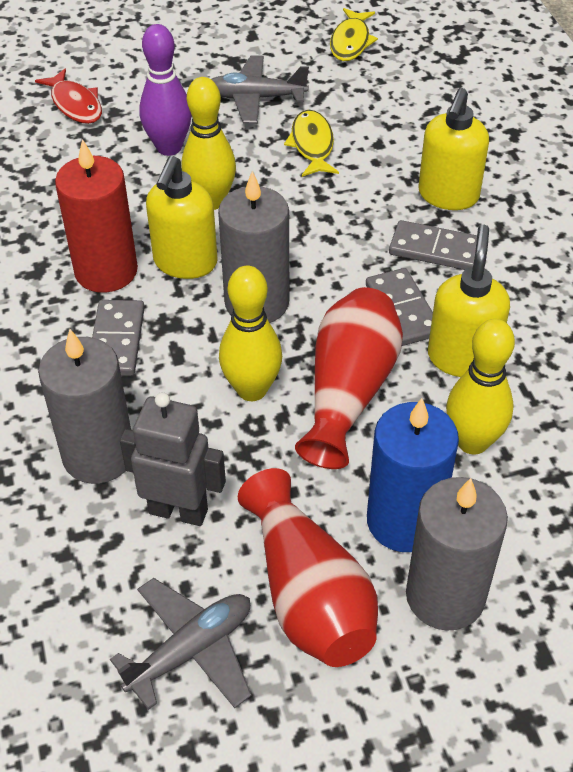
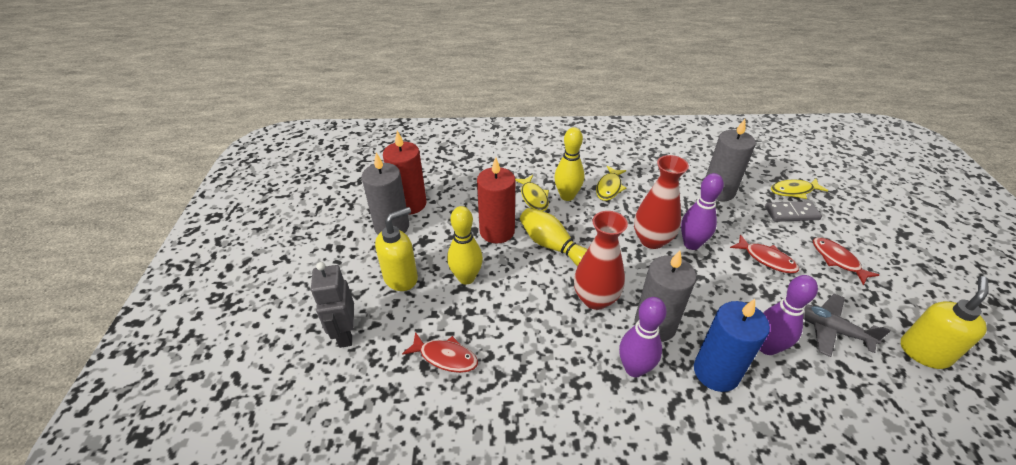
grey domino: 3 -> 1
grey plane: 2 -> 1
purple bowling pin: 1 -> 3
red candle: 1 -> 2
red fish: 1 -> 3
yellow fish: 2 -> 3
yellow soap dispenser: 3 -> 2

